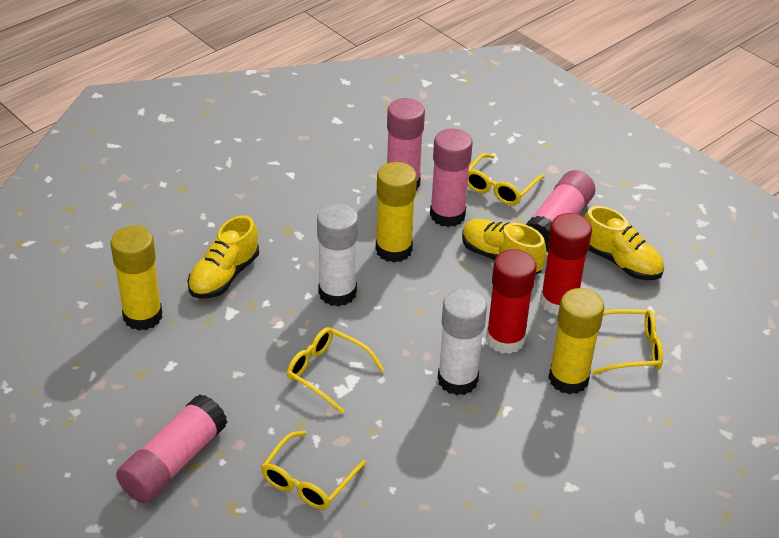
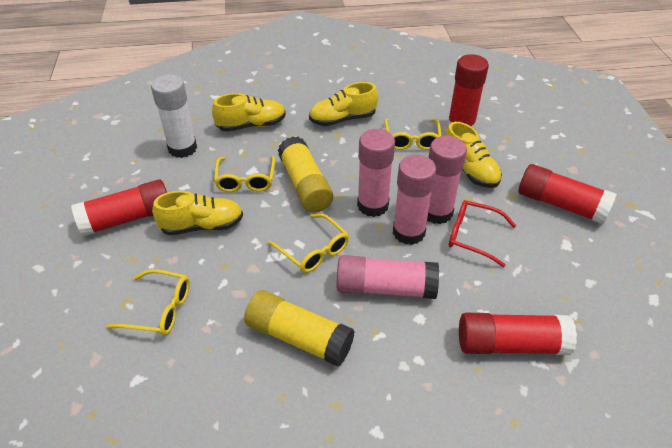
red glasses: 0 -> 1
red glue stick: 2 -> 4
white glue stick: 2 -> 1
yellow glue stick: 3 -> 2
yellow shoe: 3 -> 4

